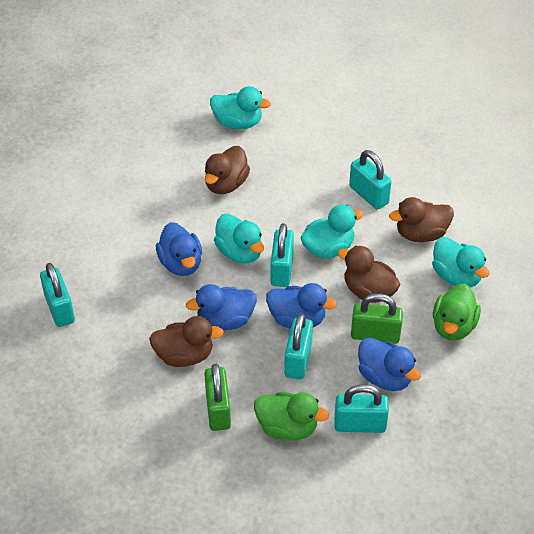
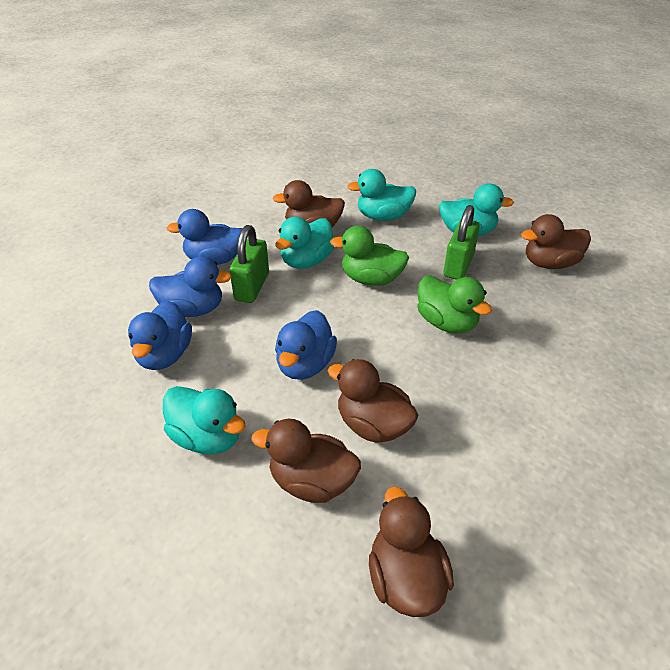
brown duck: 4 -> 5
turquoise padlock: 5 -> 0

